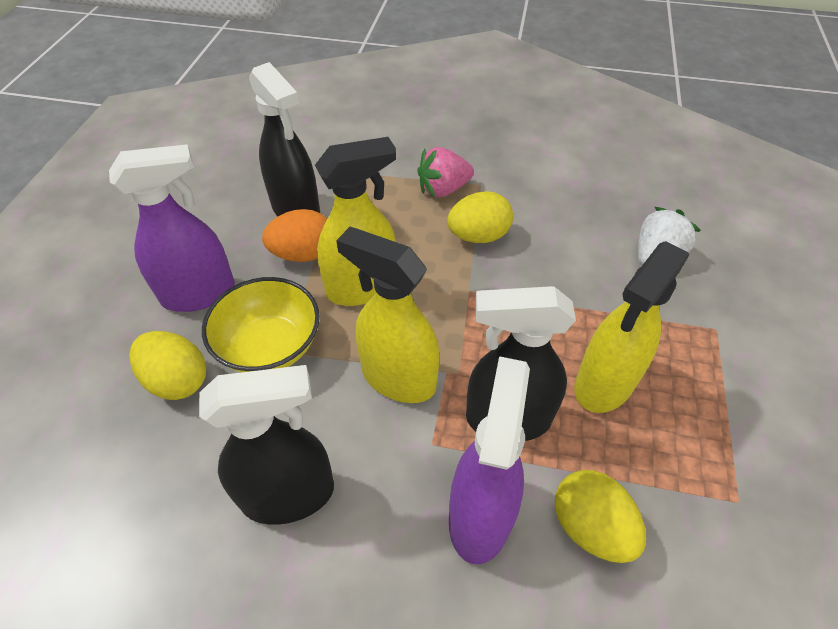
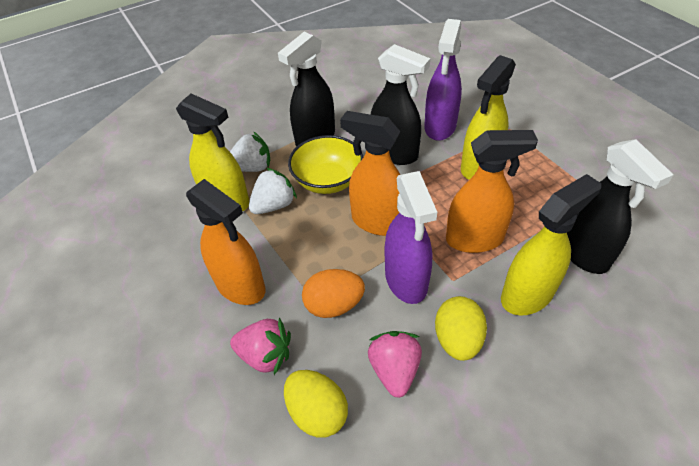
orange spray bottle: 0 -> 3
pink strawberry: 1 -> 2
white strawberry: 1 -> 2
yellow egg: 3 -> 2

